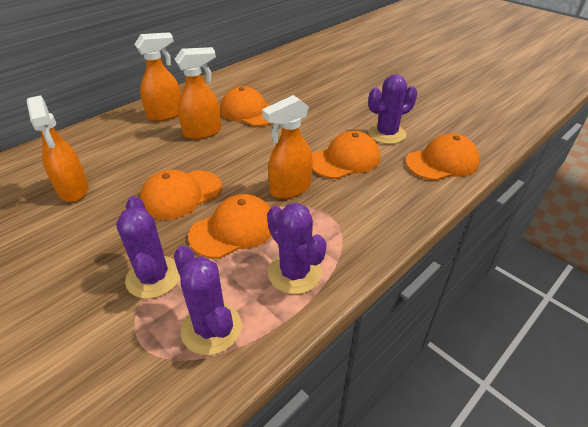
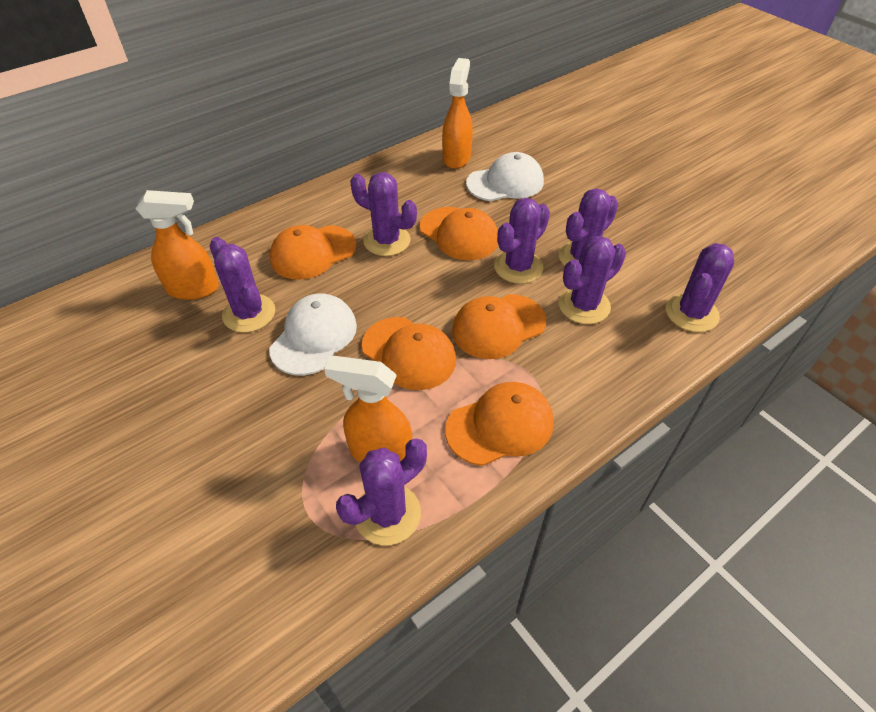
orange spray bottle: 4 -> 3
purple cactus: 4 -> 7
white cap: 0 -> 2

